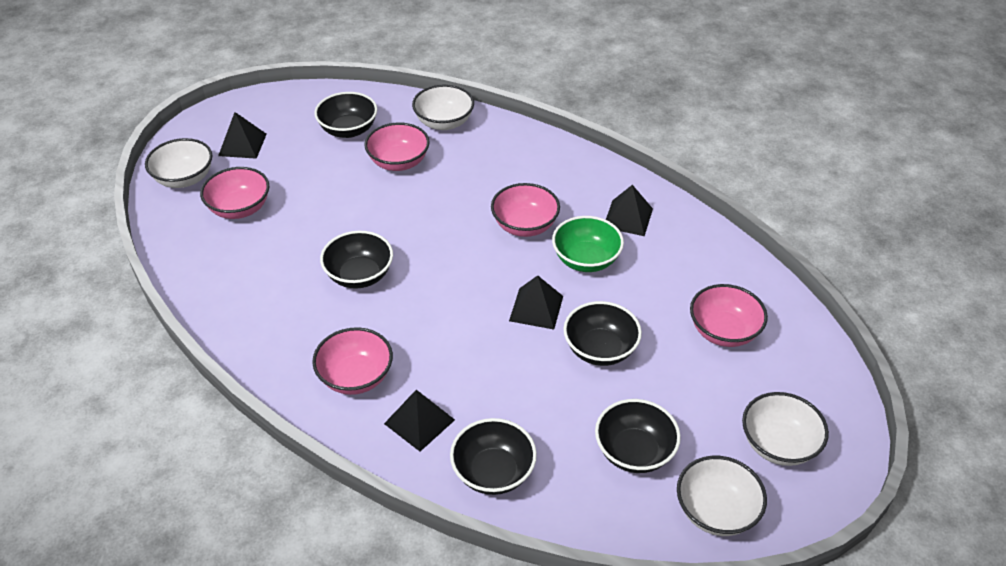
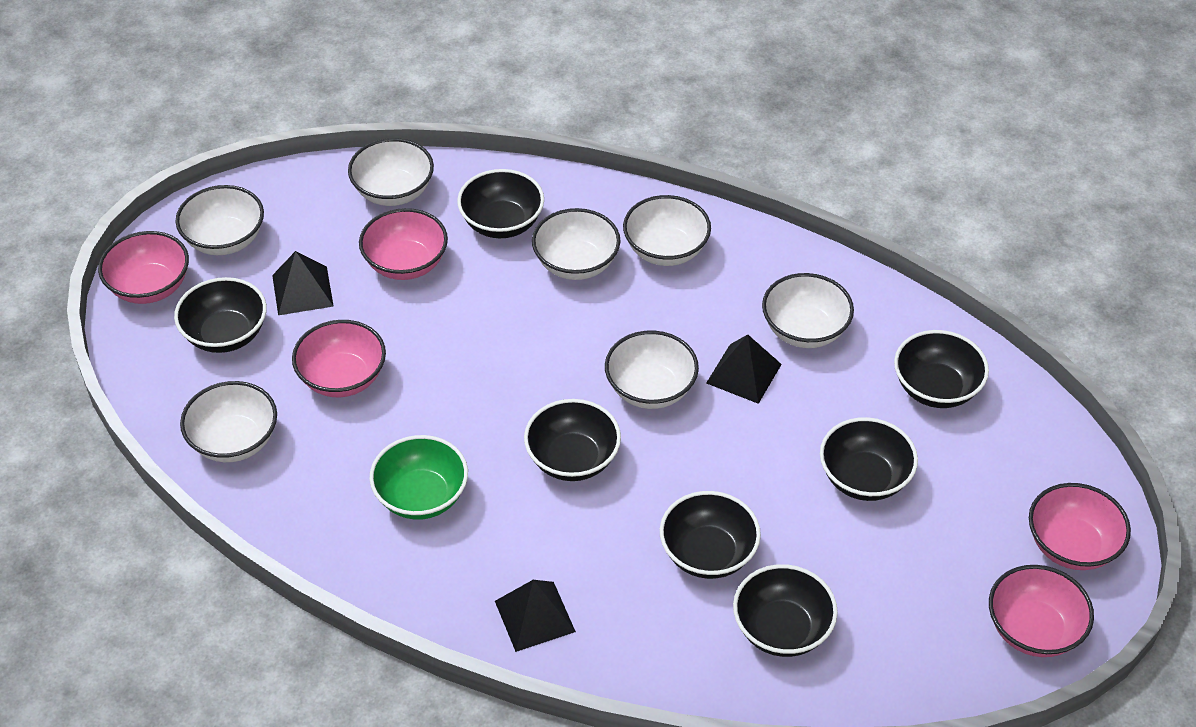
black bowl: 5 -> 7
black pyramid: 4 -> 3
white bowl: 4 -> 7

